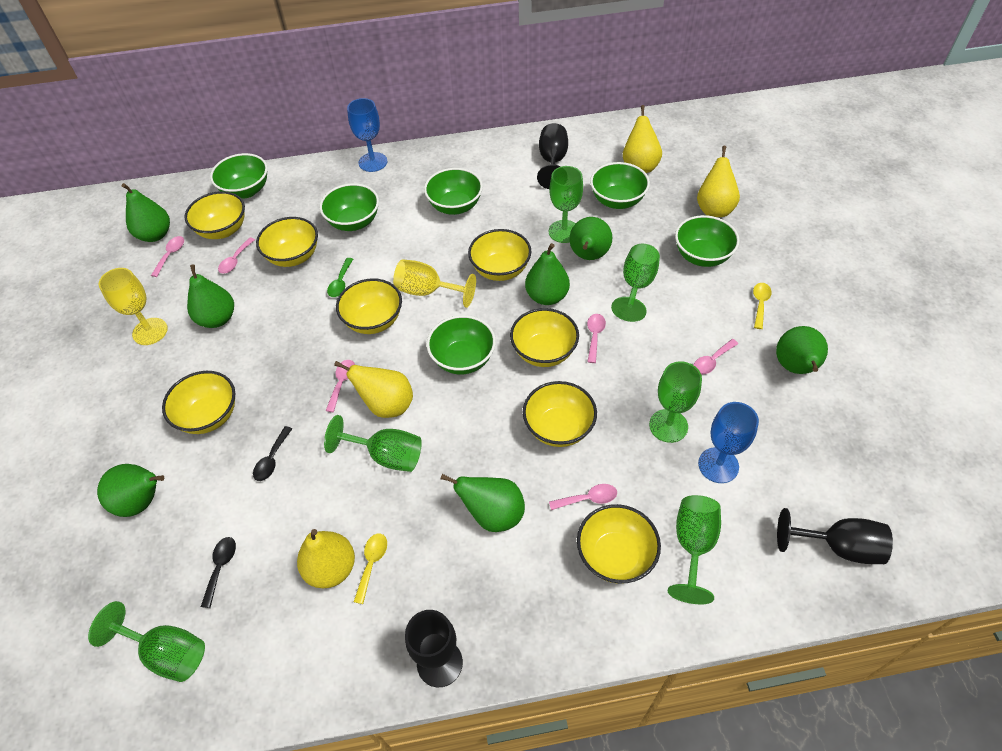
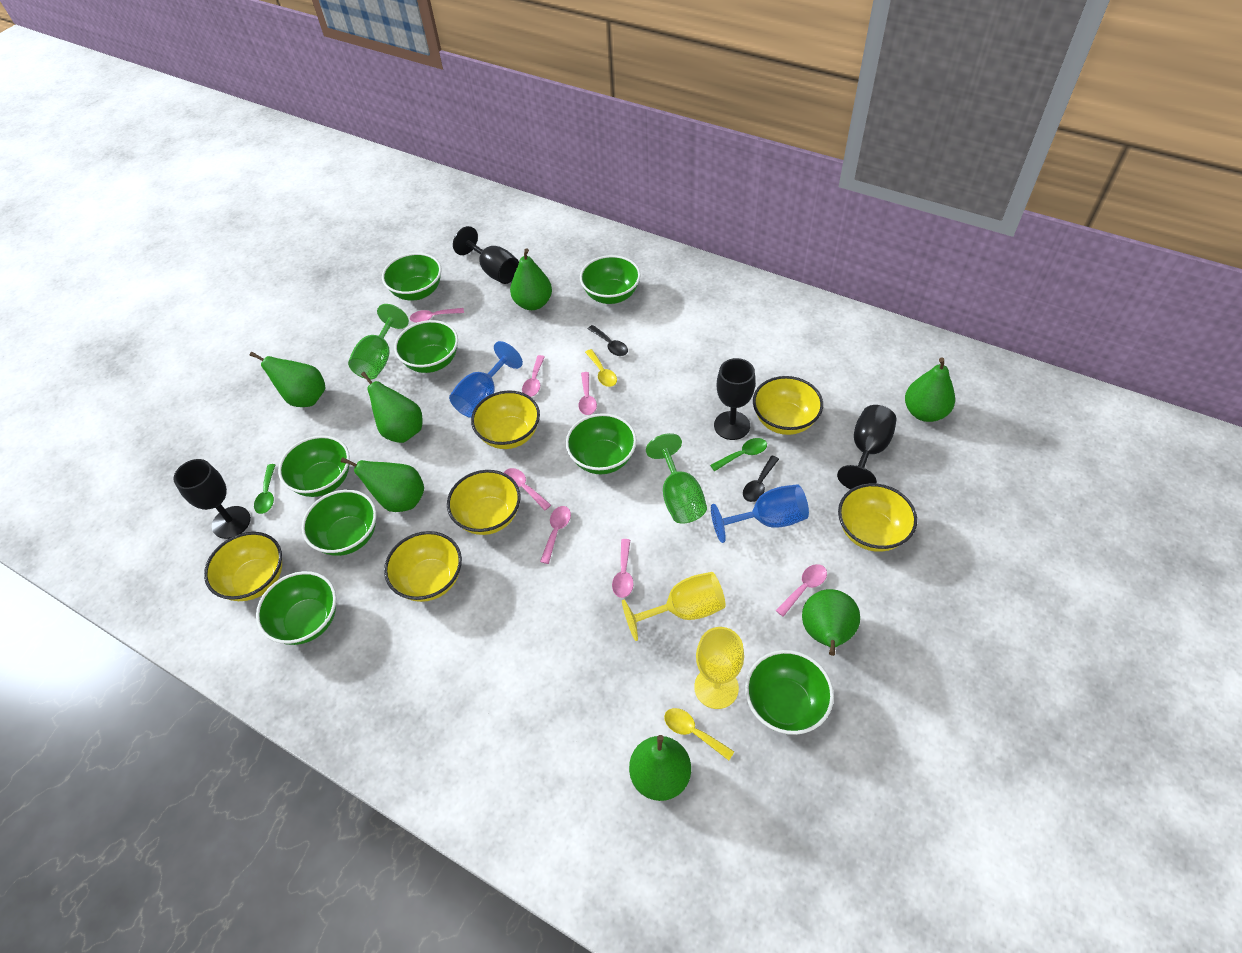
black goblet: 3 -> 4
green bowl: 6 -> 8
green goblet: 6 -> 2
green spoon: 1 -> 2
pink spoon: 6 -> 7
yellow bowl: 8 -> 6
yellow pear: 4 -> 0

